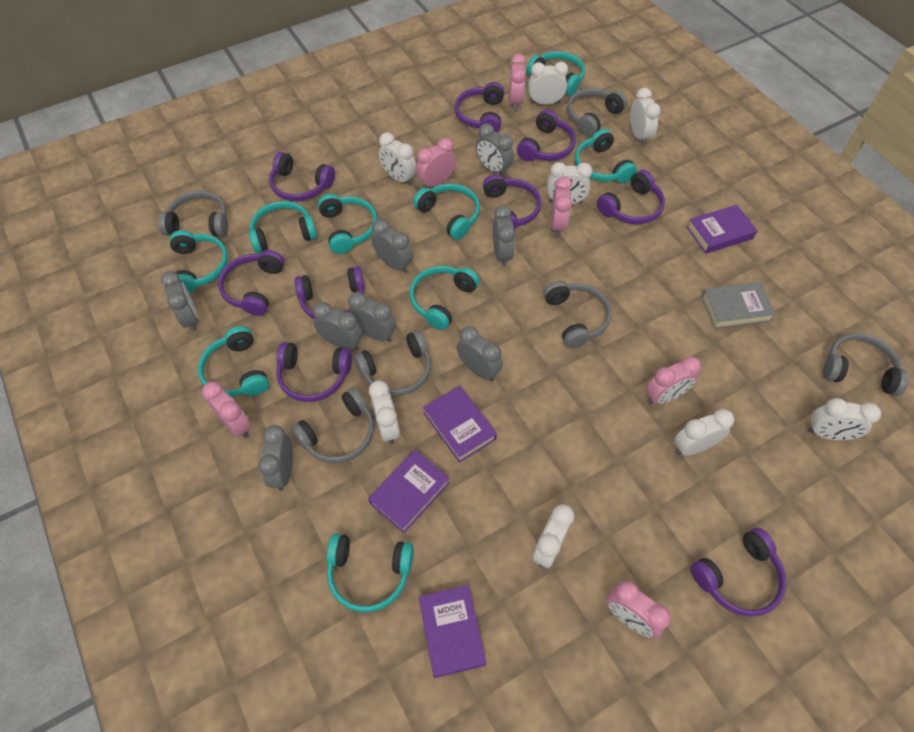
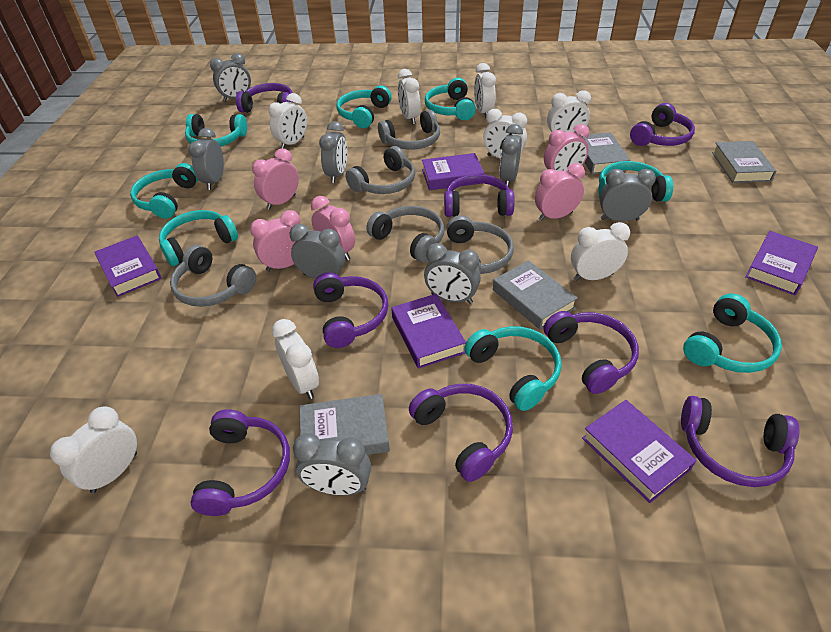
grey book: 1 -> 4
grey headphones: 6 -> 5
pink clock: 6 -> 5
purple book: 4 -> 5
purple headphones: 9 -> 8
turquoise headphones: 9 -> 8

